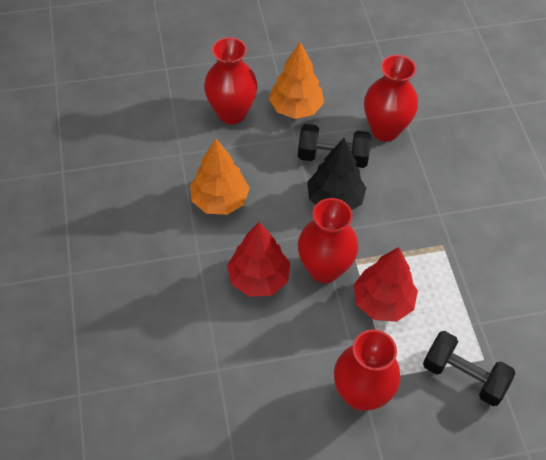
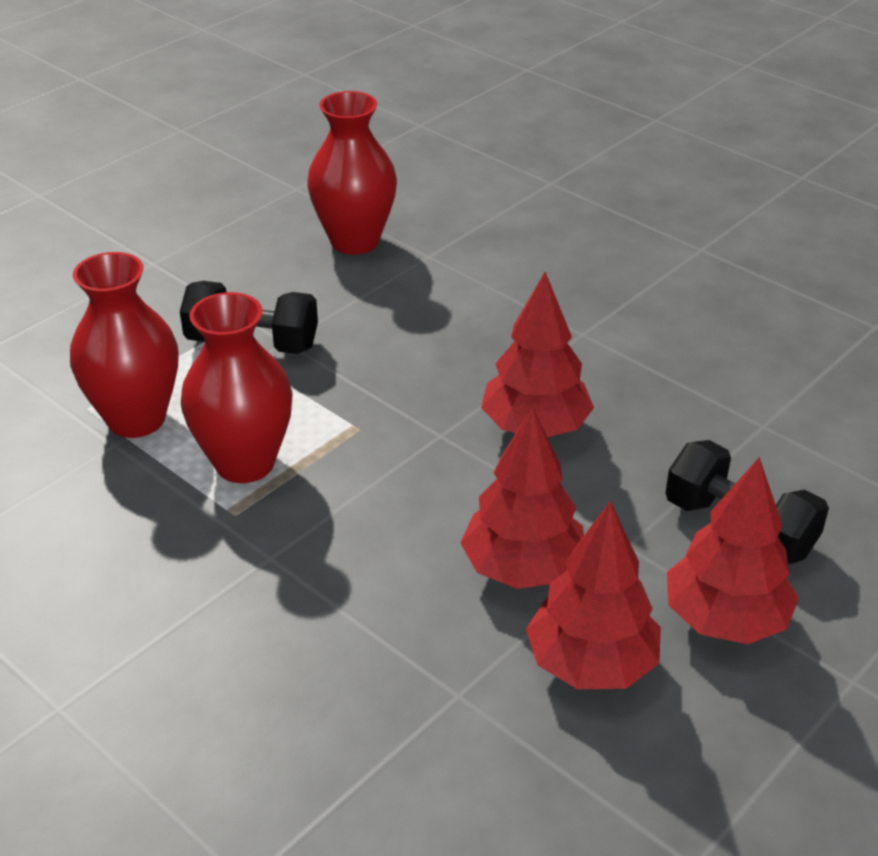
black tree: 1 -> 0
orange tree: 2 -> 0
red tree: 2 -> 4
red vase: 4 -> 3

